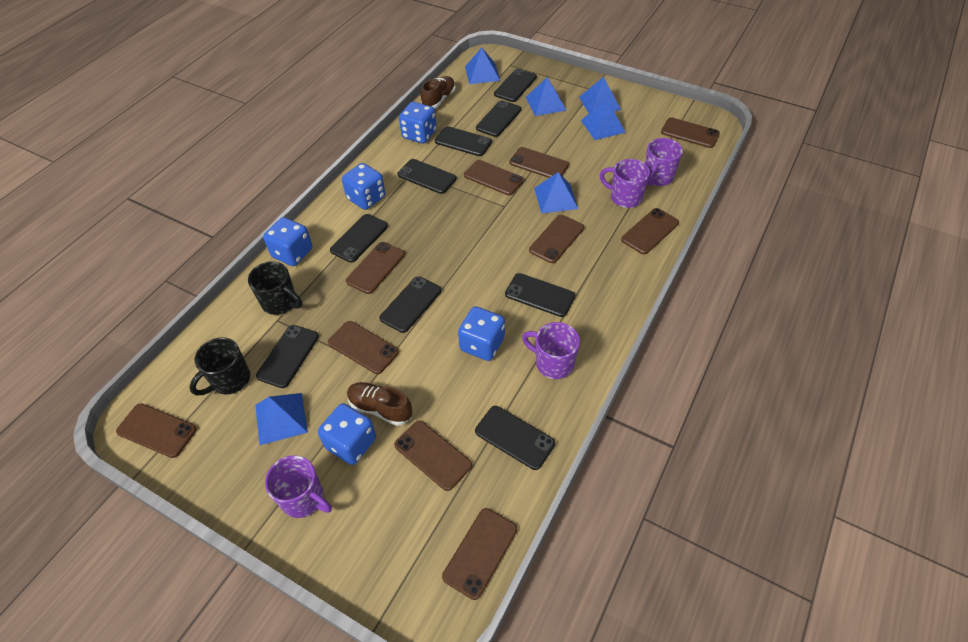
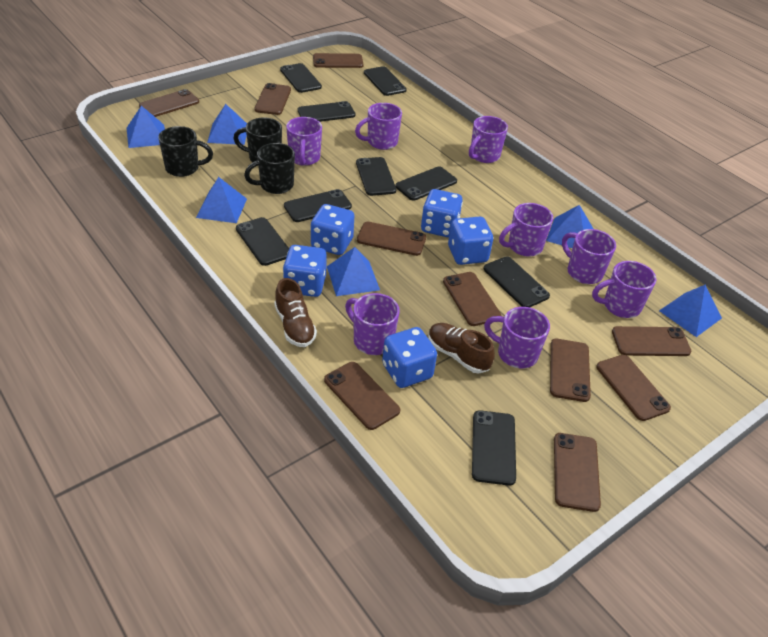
black mug: 2 -> 3
purple mug: 4 -> 8

